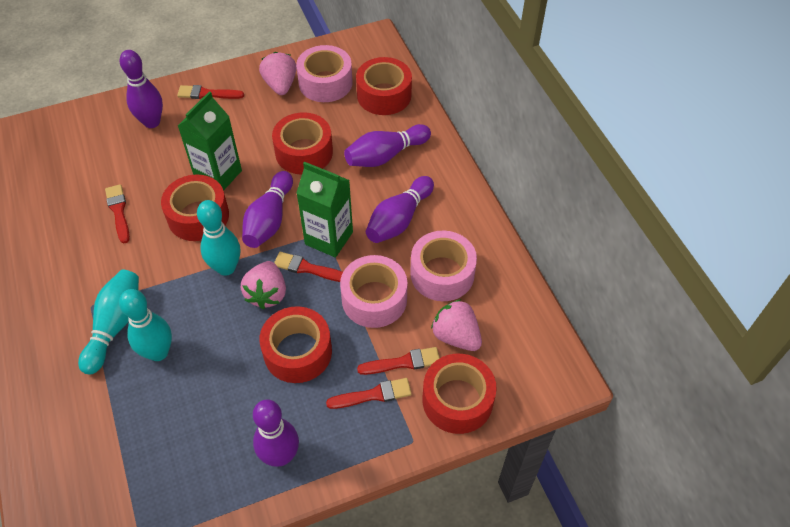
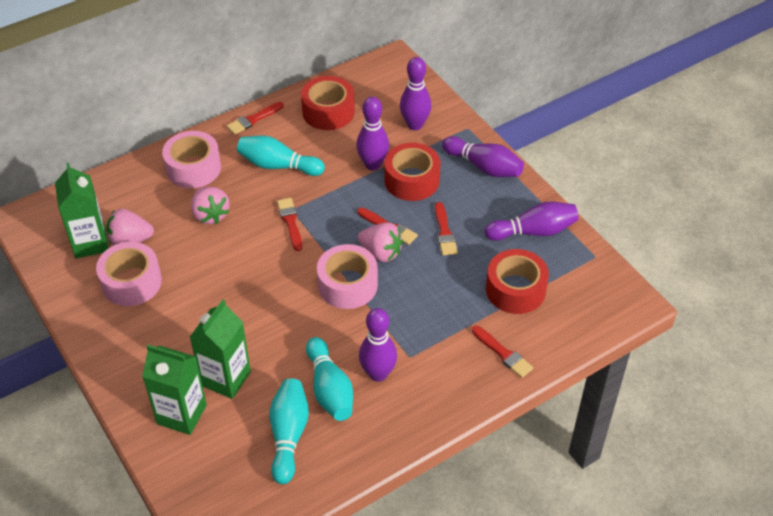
green carton: 2 -> 3
red tape: 5 -> 3

